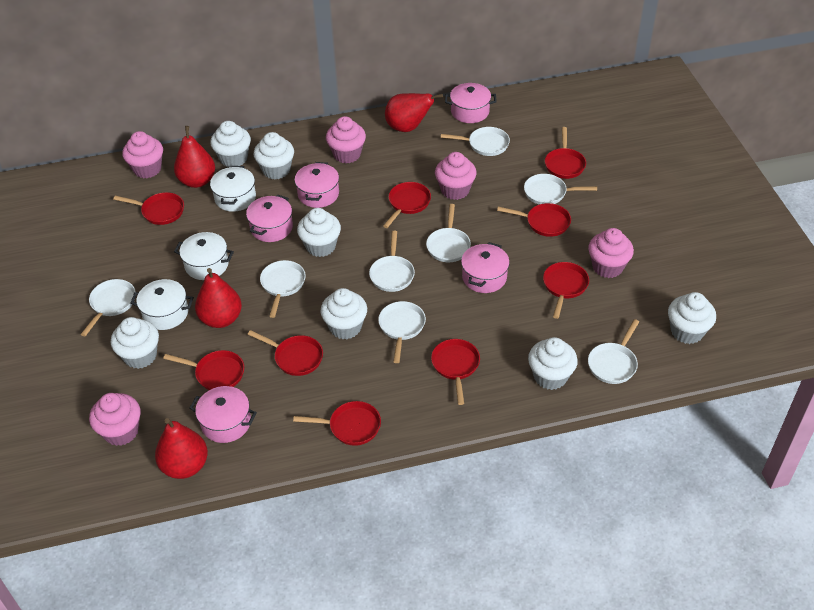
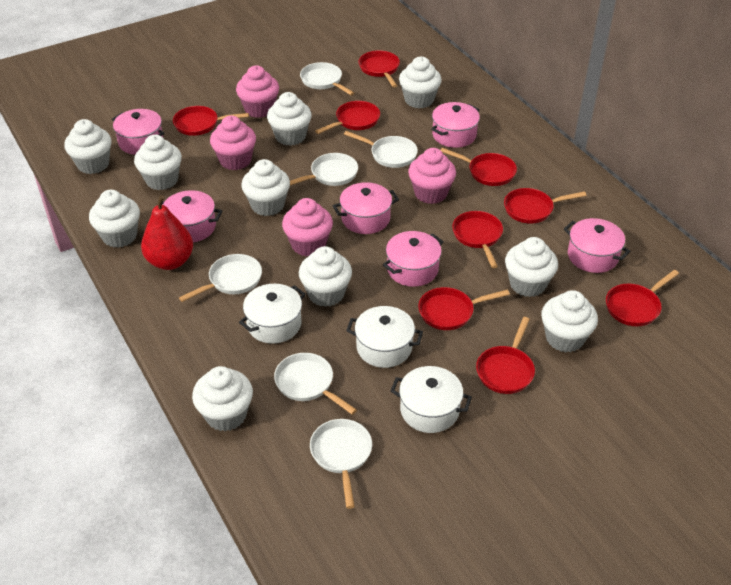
pink cupcake: 5 -> 4
pink pot: 5 -> 6
red pear: 4 -> 1
white cupcake: 7 -> 10
white pan: 8 -> 6

